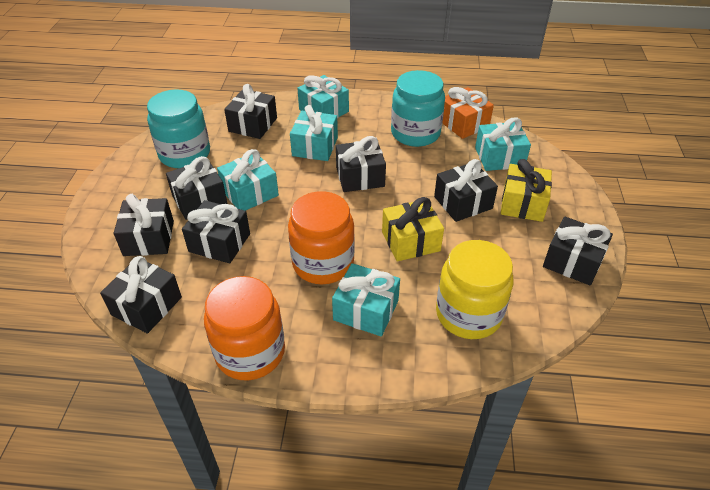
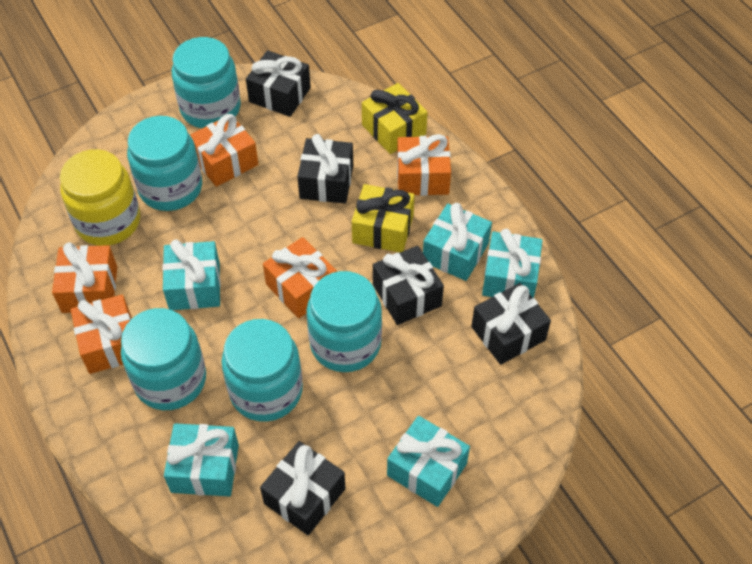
black gift: 8 -> 5
orange gift: 1 -> 5
orange jar: 2 -> 0
turquoise jar: 2 -> 5

